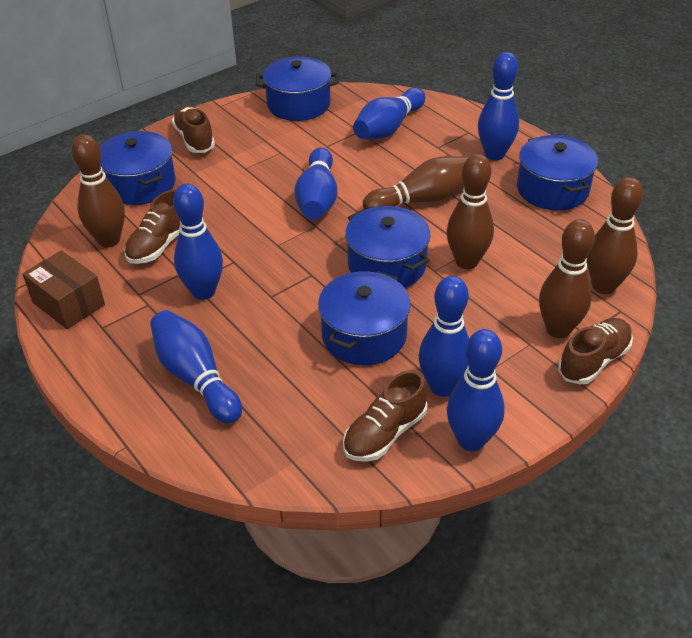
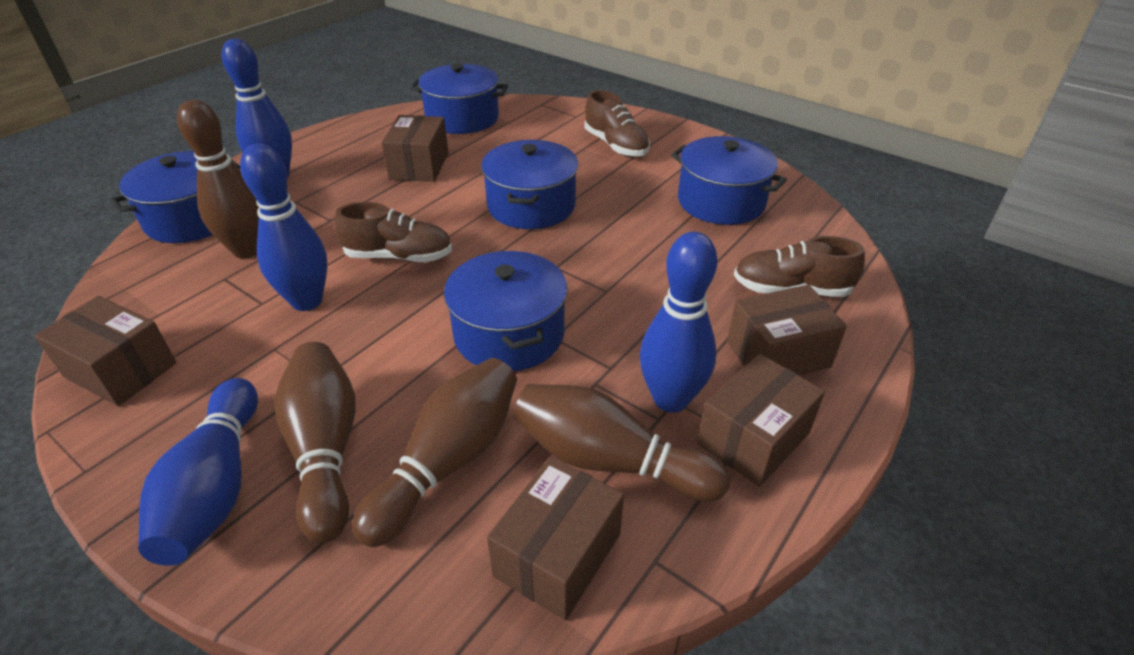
blue bowling pin: 7 -> 4
brown bowling pin: 5 -> 4
brown box: 1 -> 5
brown shoe: 4 -> 3

